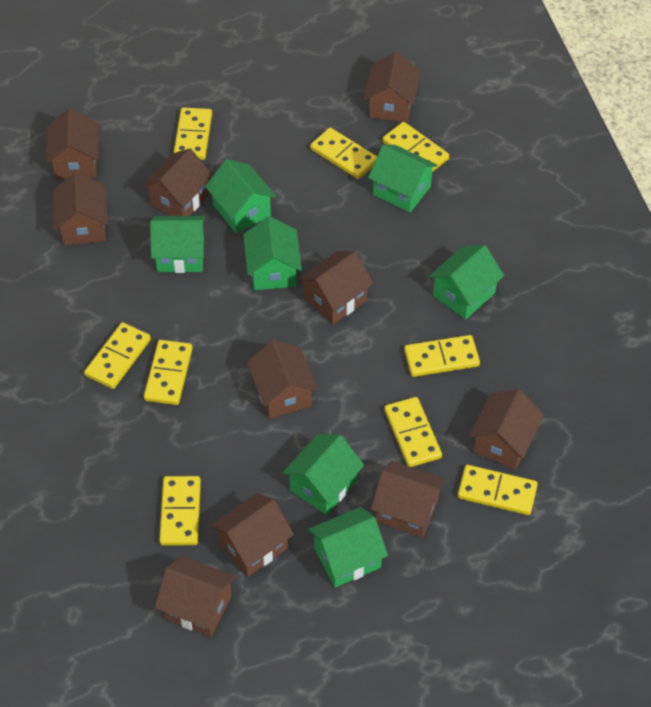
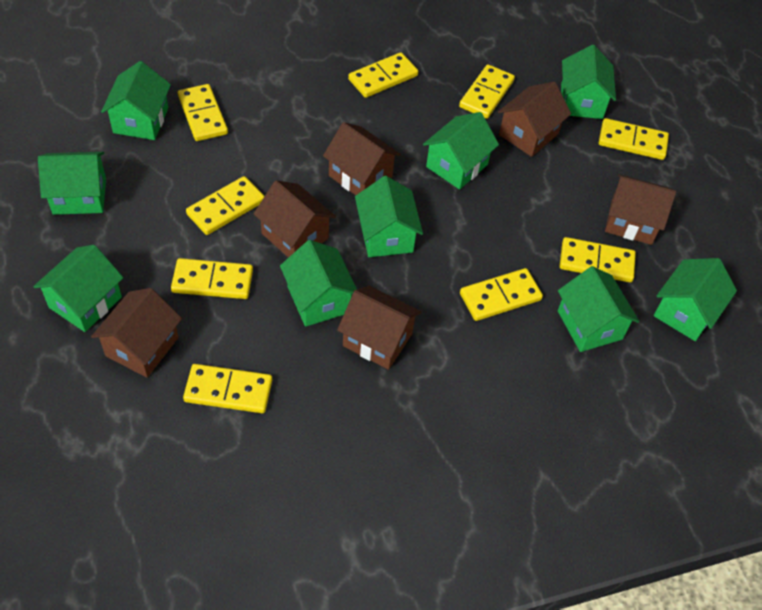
brown house: 10 -> 6
green house: 7 -> 9

